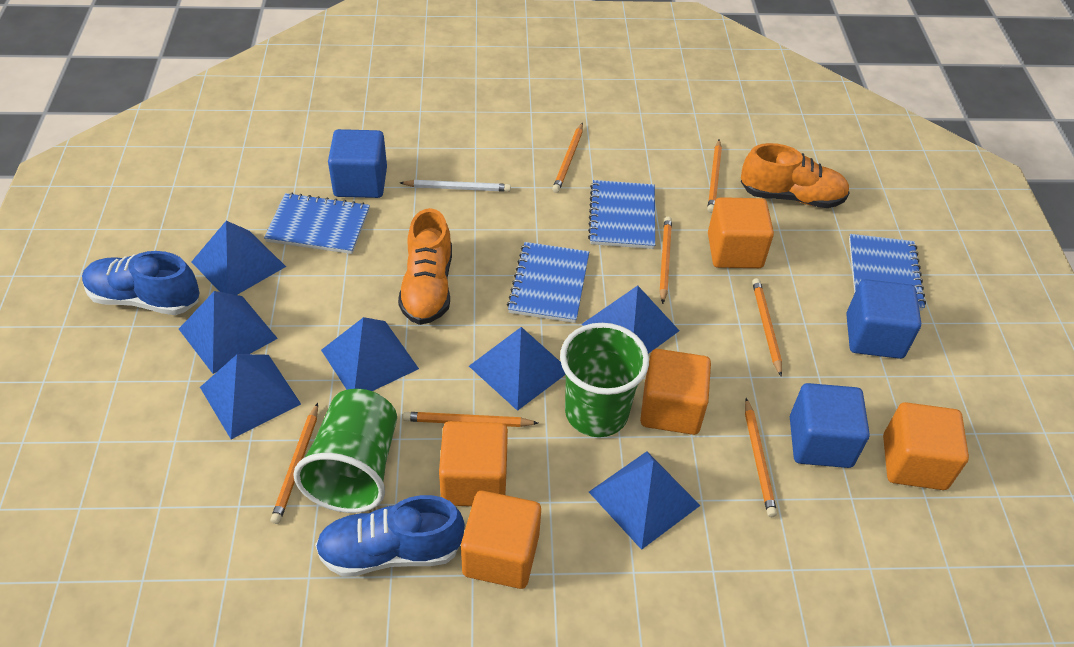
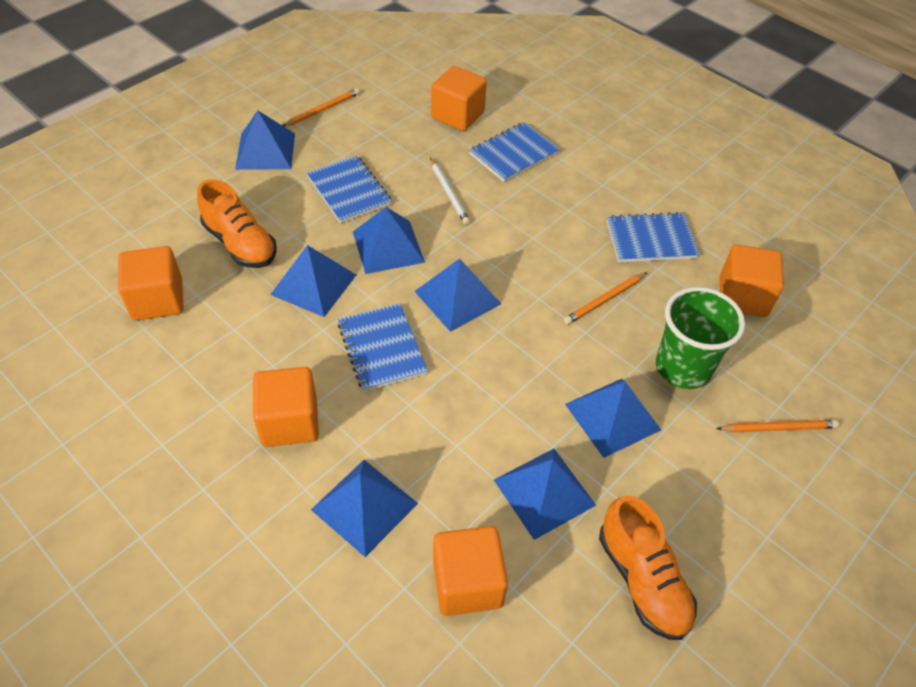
blue cube: 3 -> 0
blue shoe: 2 -> 0
green cup: 2 -> 1
orange pencil: 7 -> 3

